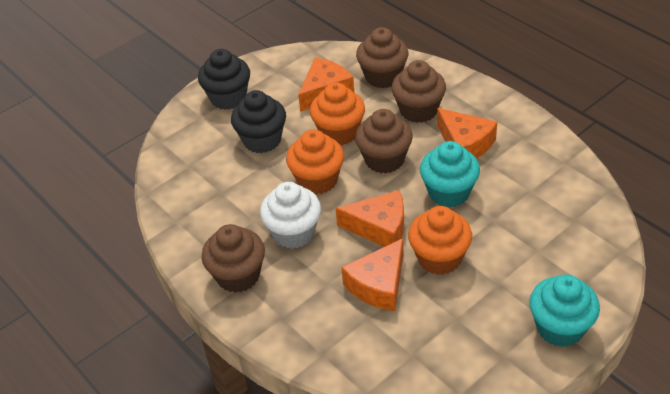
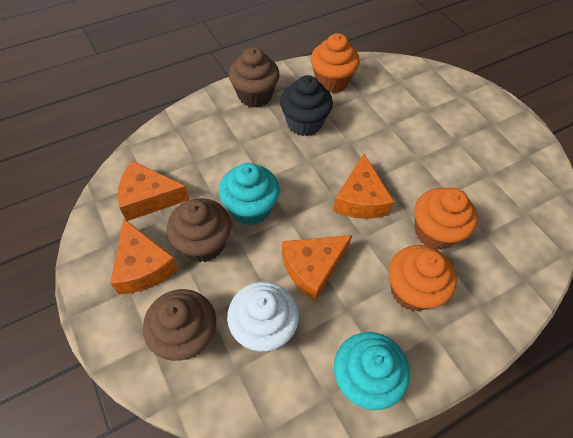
black cupcake: 2 -> 1
brown cupcake: 4 -> 3

